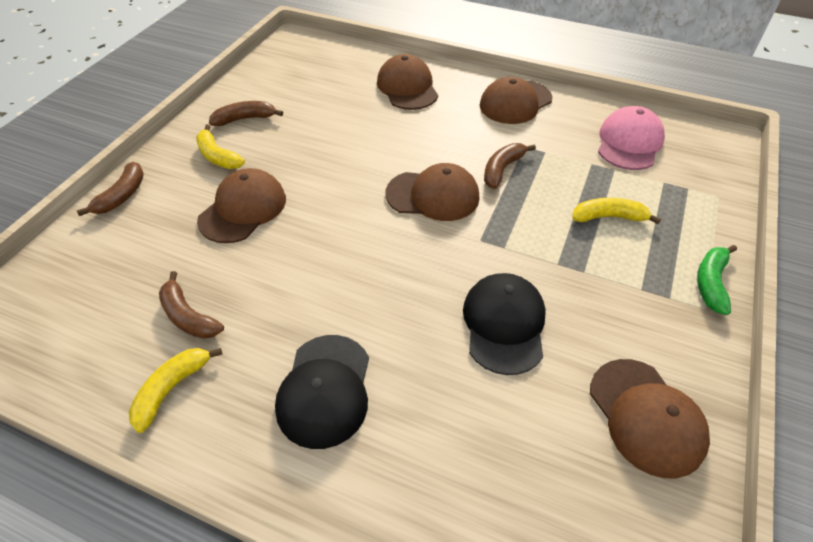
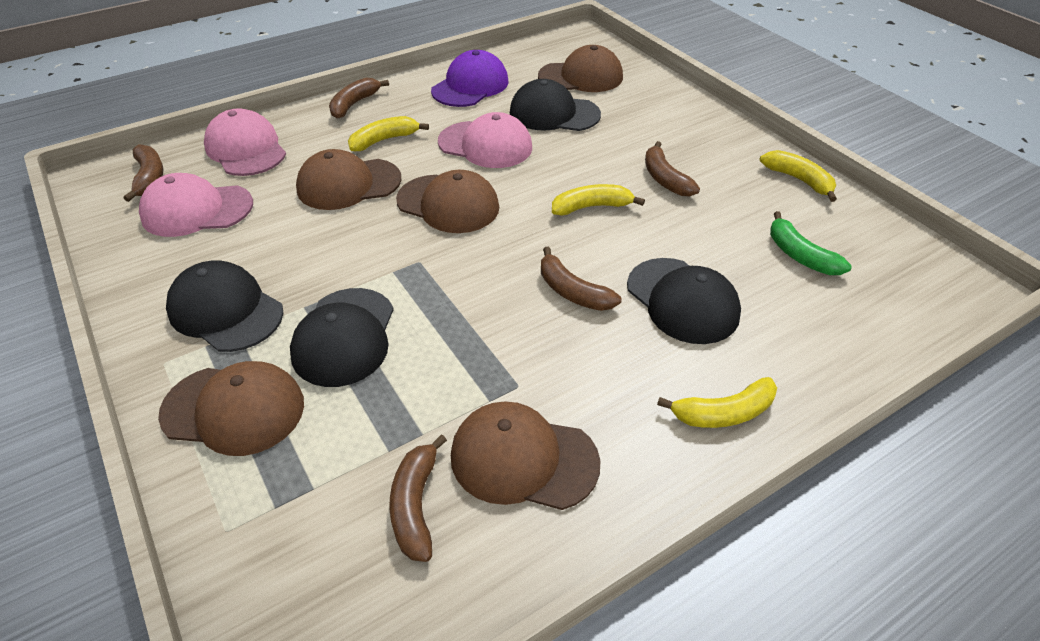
black cap: 2 -> 4
brown banana: 4 -> 5
pink cap: 1 -> 3
purple cap: 0 -> 1
yellow banana: 3 -> 4

